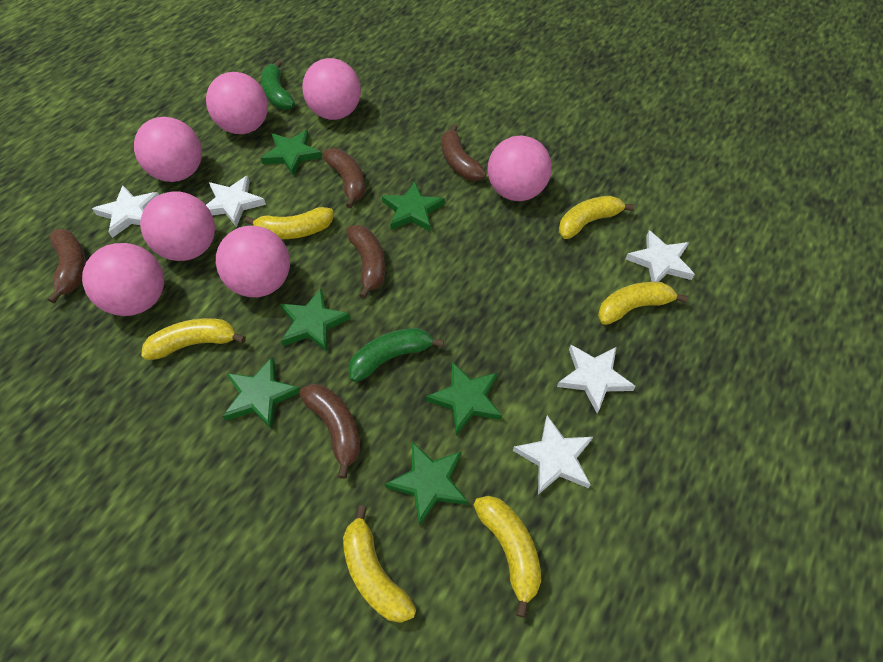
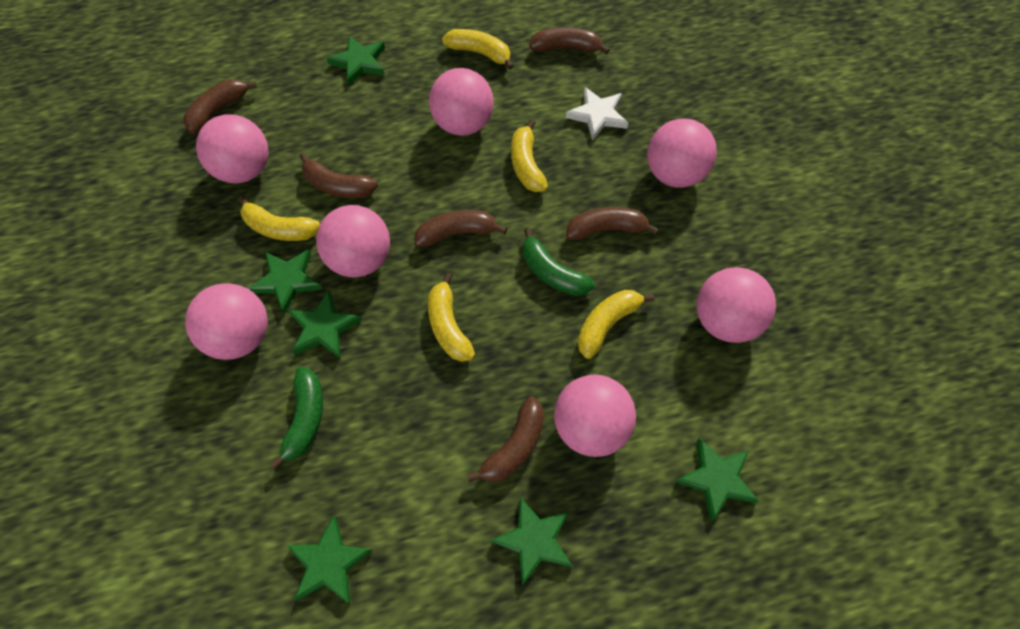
brown banana: 5 -> 6
white star: 5 -> 1
yellow banana: 6 -> 5

